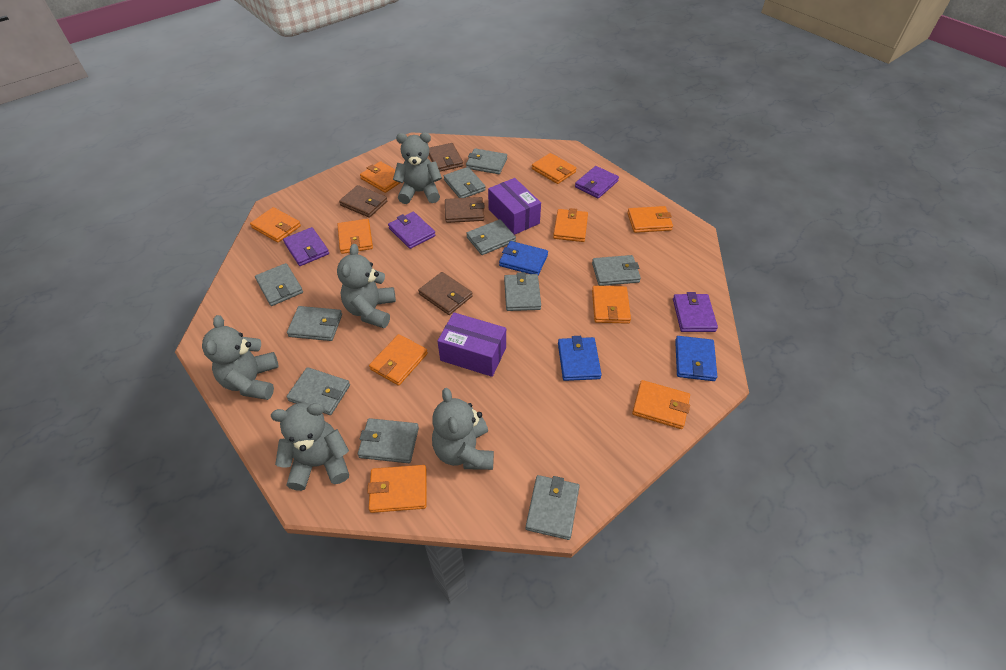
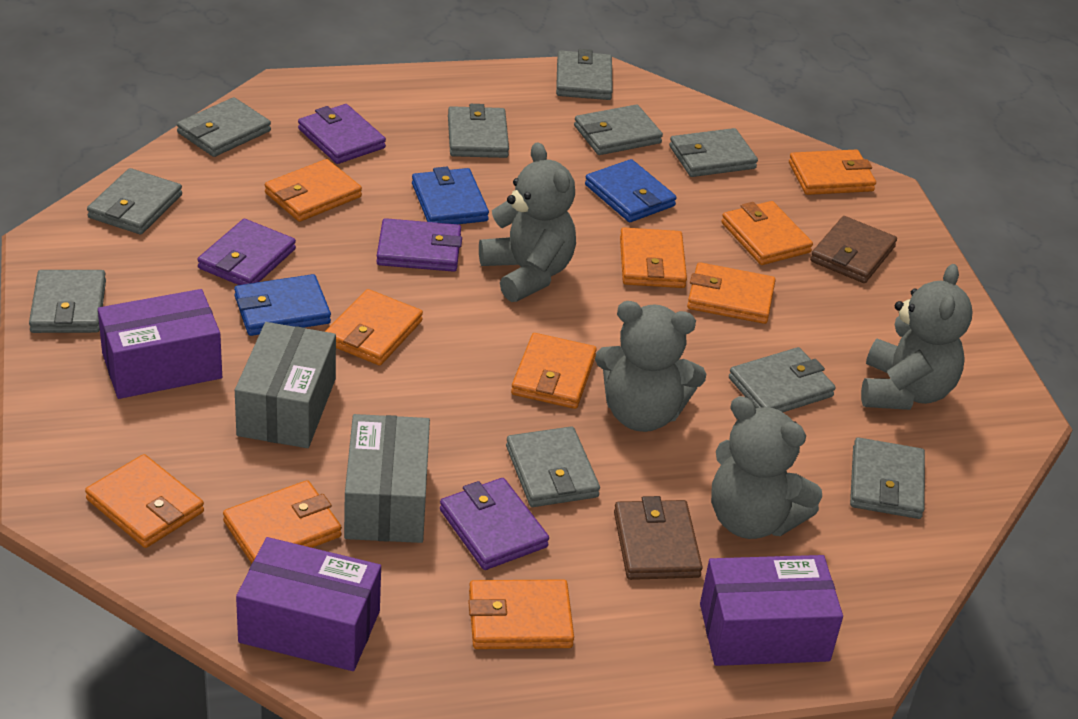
brown wallet: 4 -> 2
grey box: 0 -> 2
grey teddy bear: 5 -> 4
purple box: 2 -> 3

